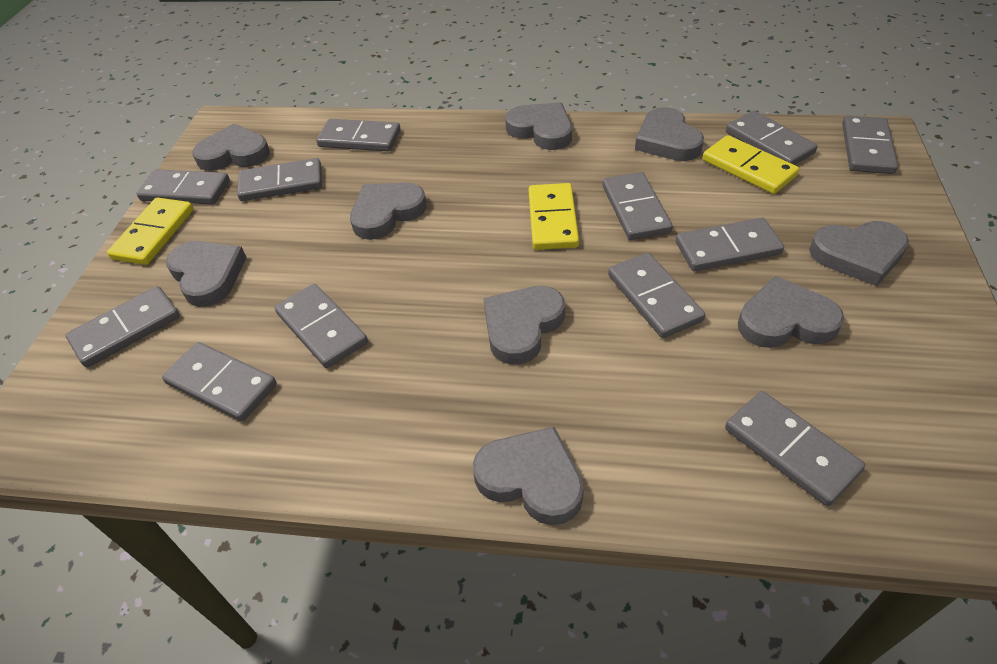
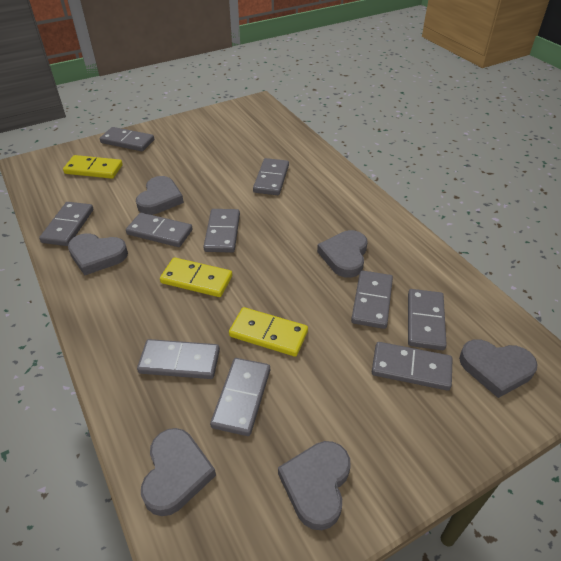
grey domino: 12 -> 10
grey heart: 9 -> 6

